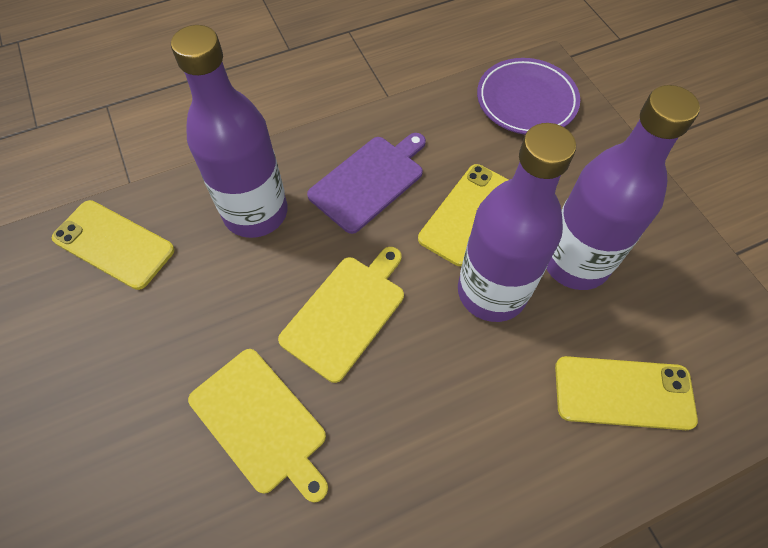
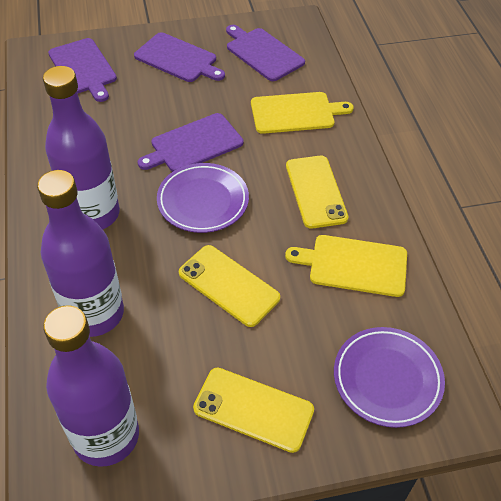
purple cutting board: 1 -> 4
purple plate: 1 -> 2

